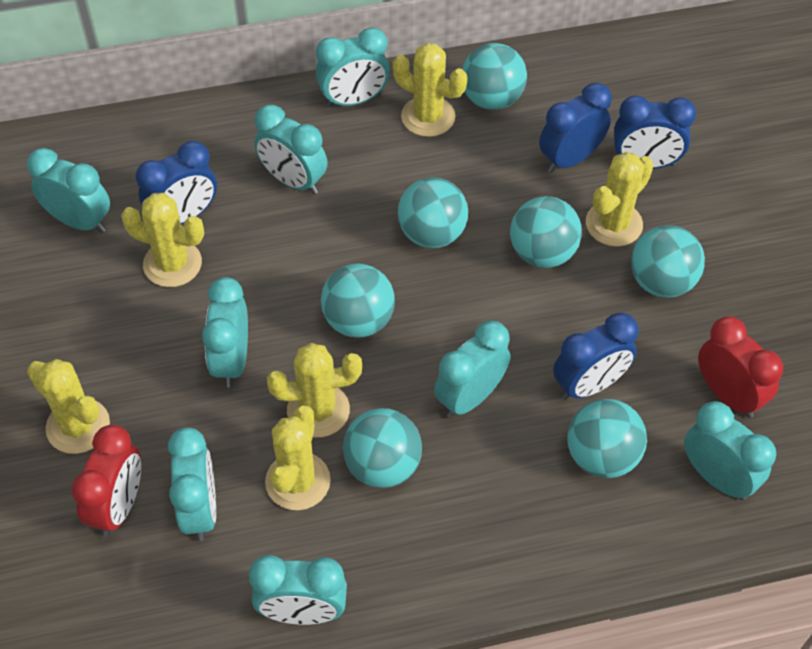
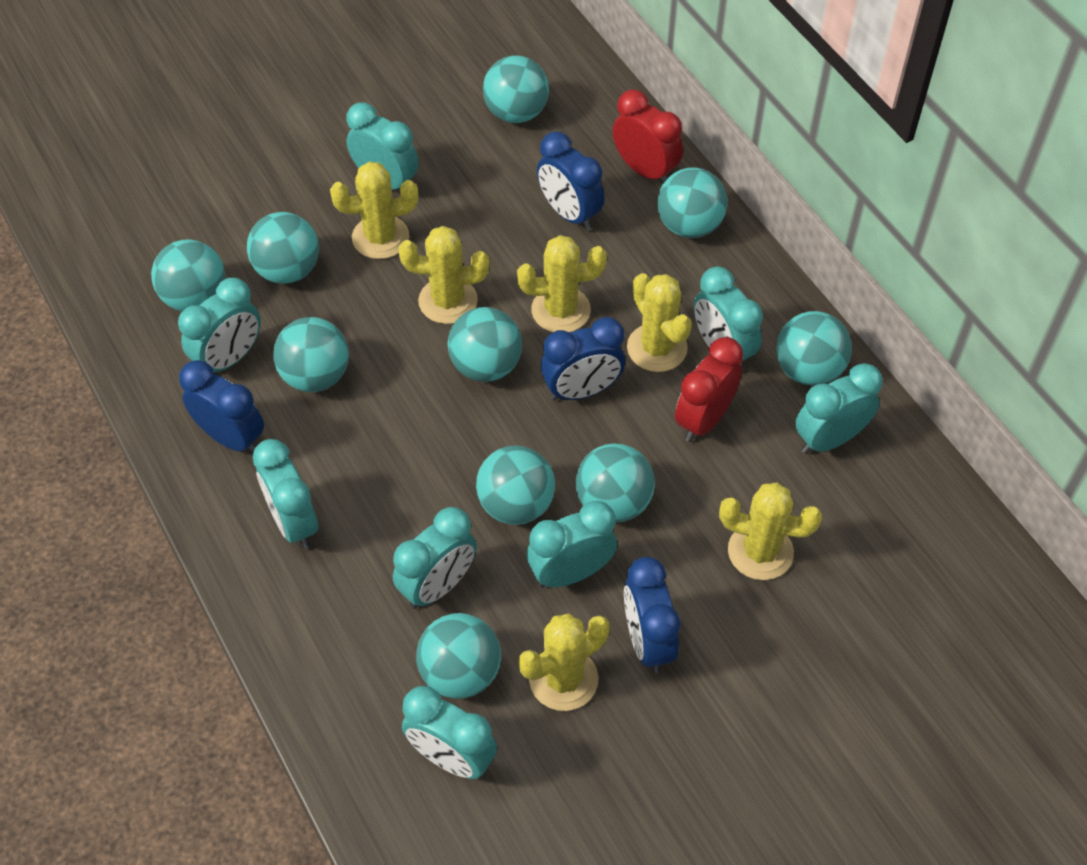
turquoise ball: 7 -> 10

